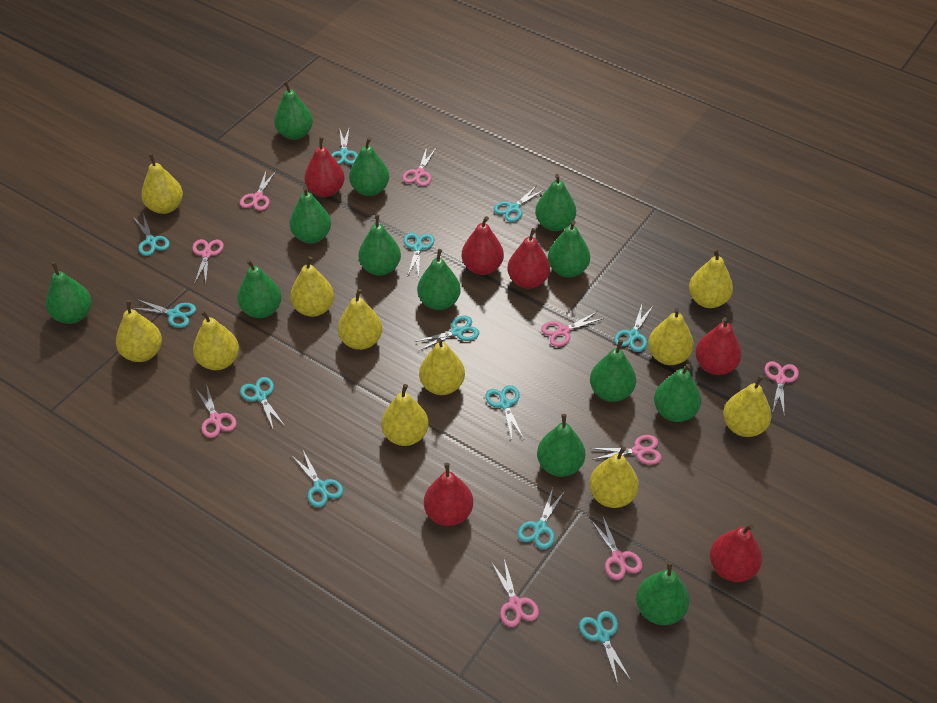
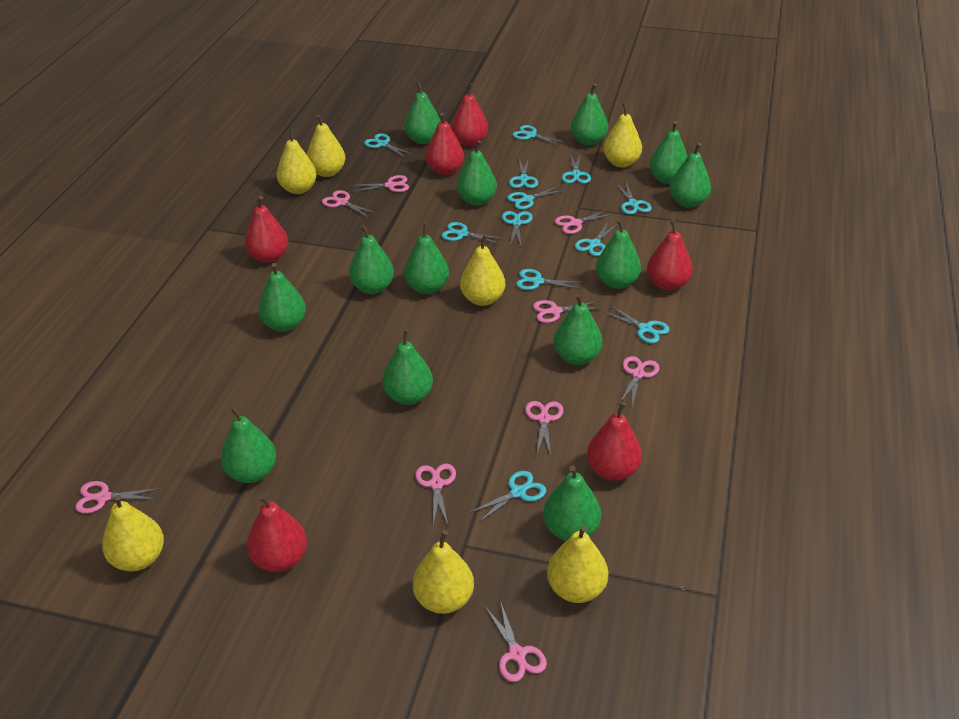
yellow pear: 11 -> 7

